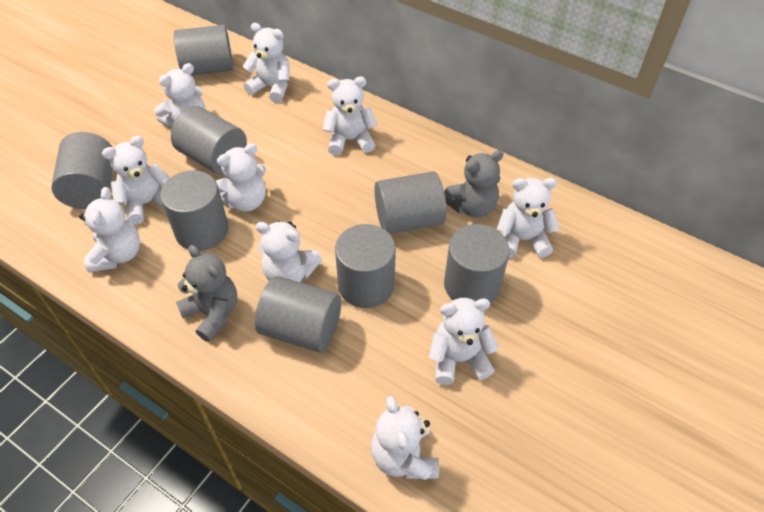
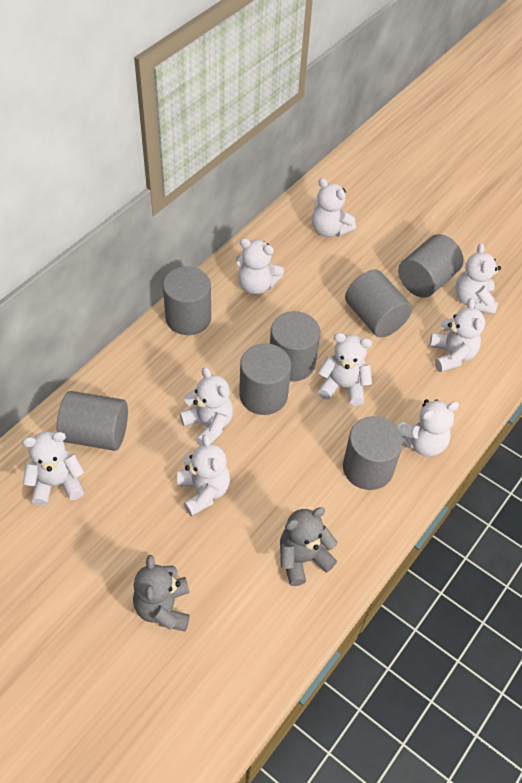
grey cylinder: 8 -> 7
white teddy bear: 10 -> 9

